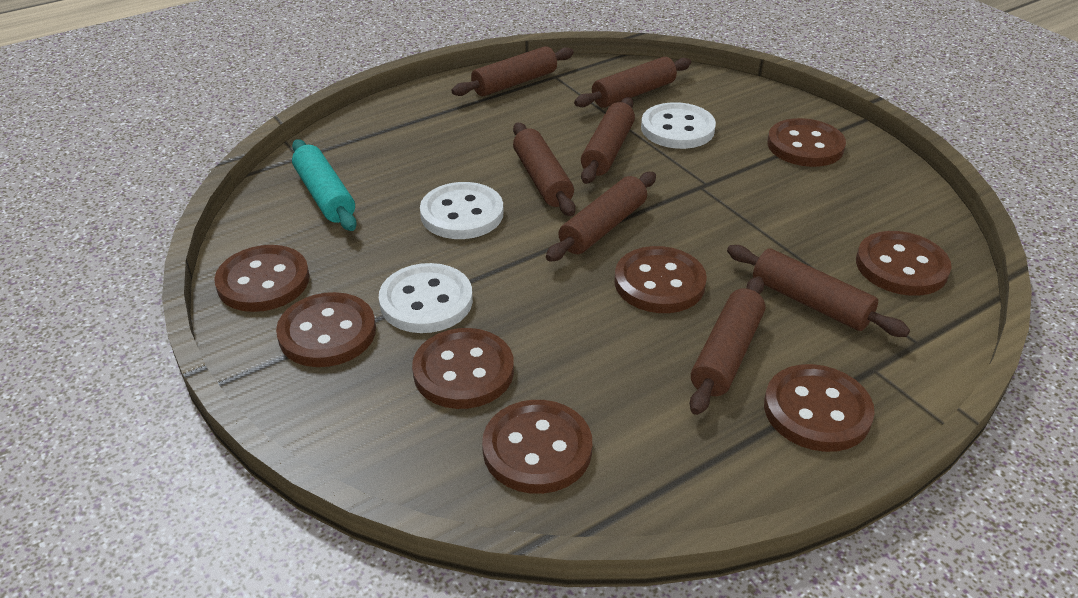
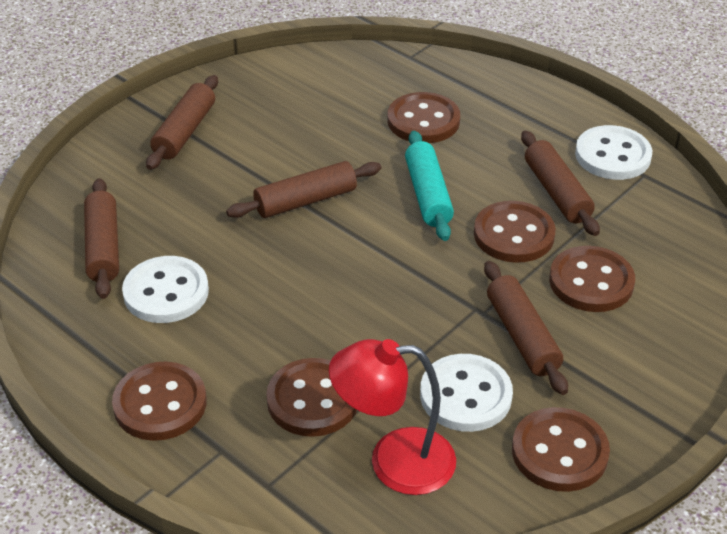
brown button: 8 -> 6
brown rolling pin: 7 -> 5
red lamp: 0 -> 1

